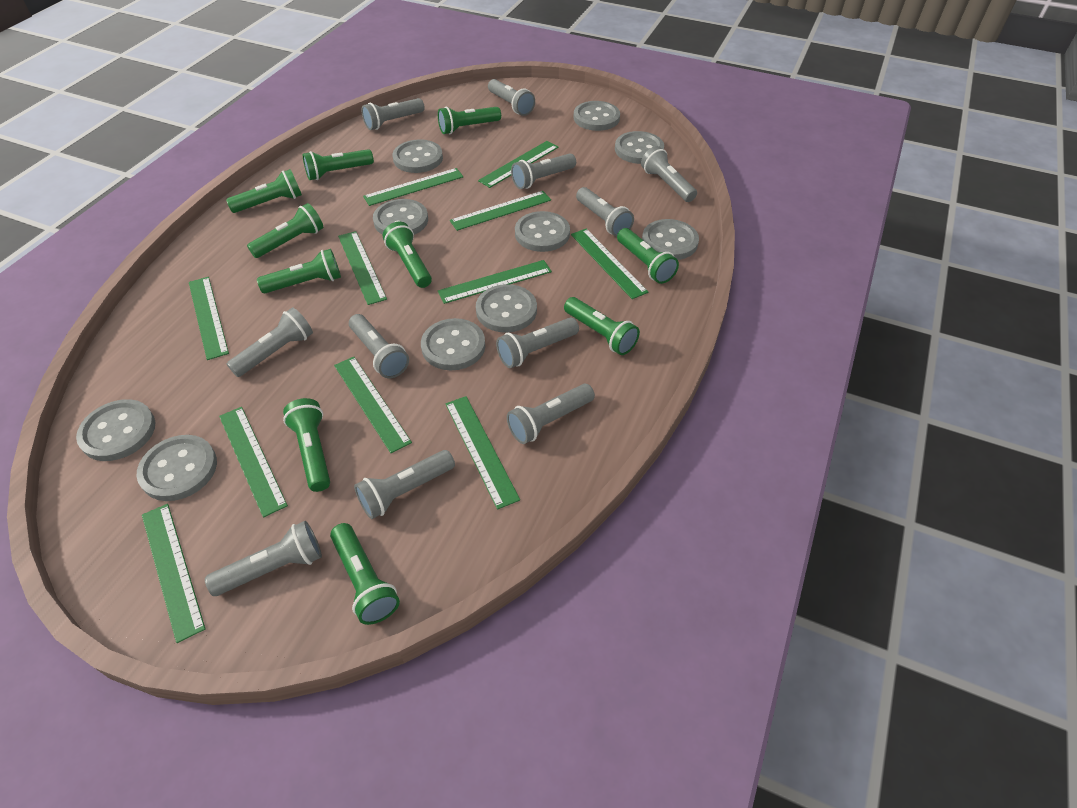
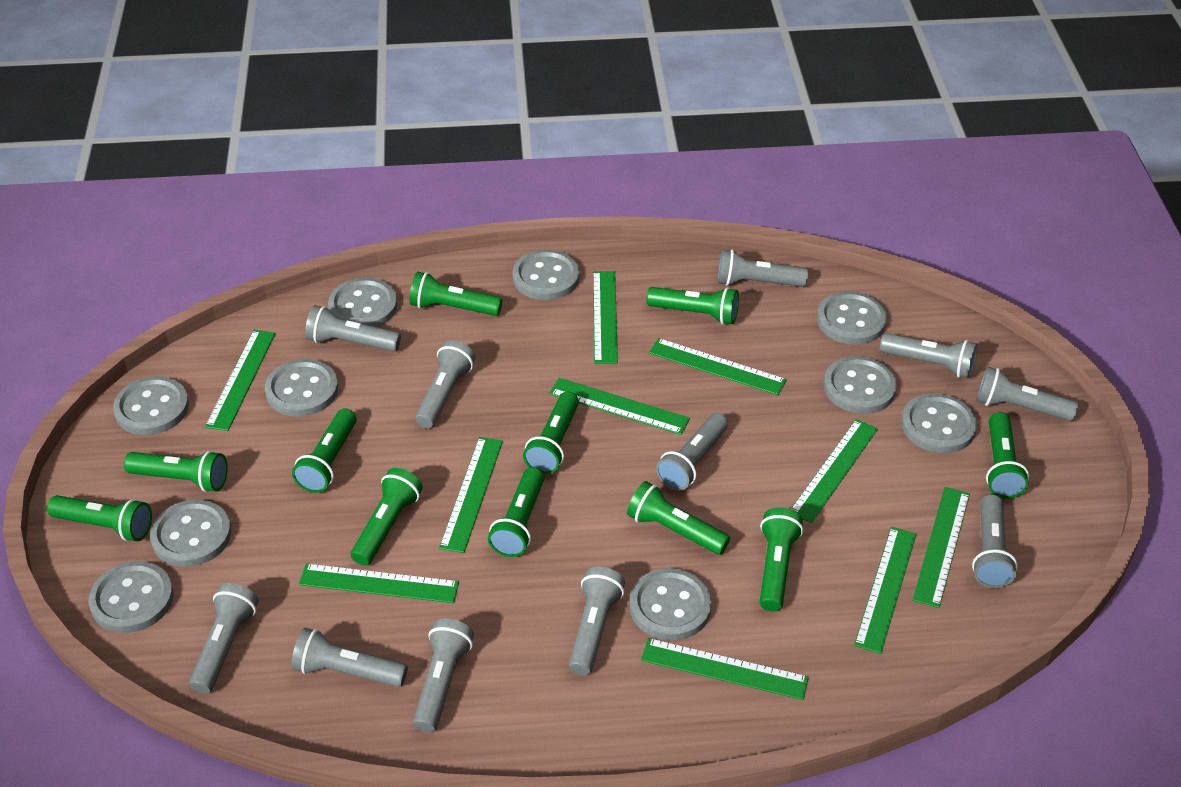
green flashlight: 10 -> 11
green ruler: 11 -> 10

